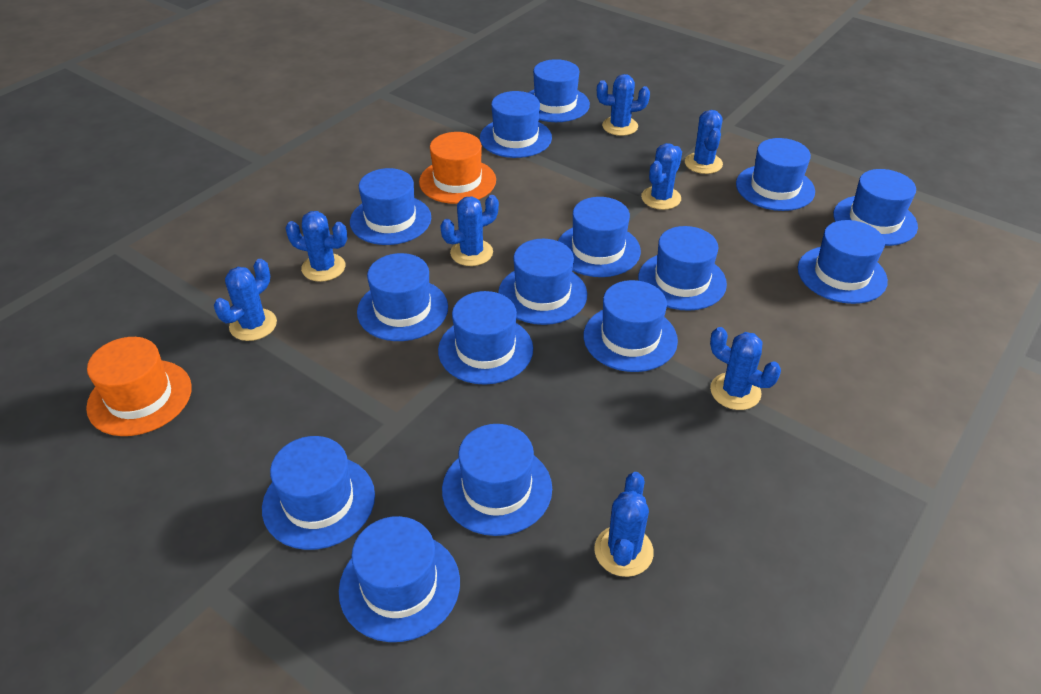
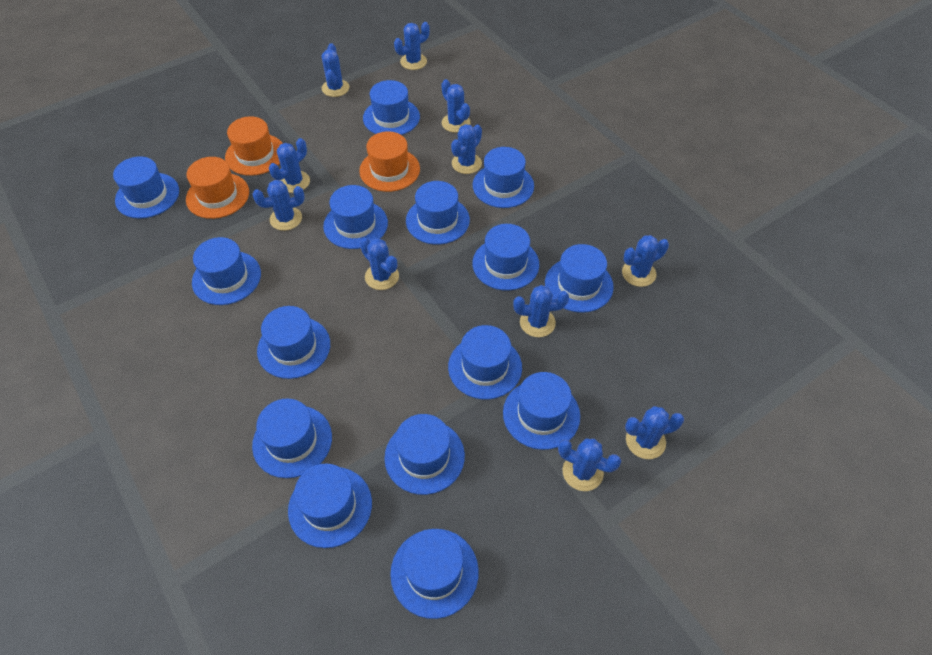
blue cactus: 8 -> 11
orange hat: 2 -> 3

